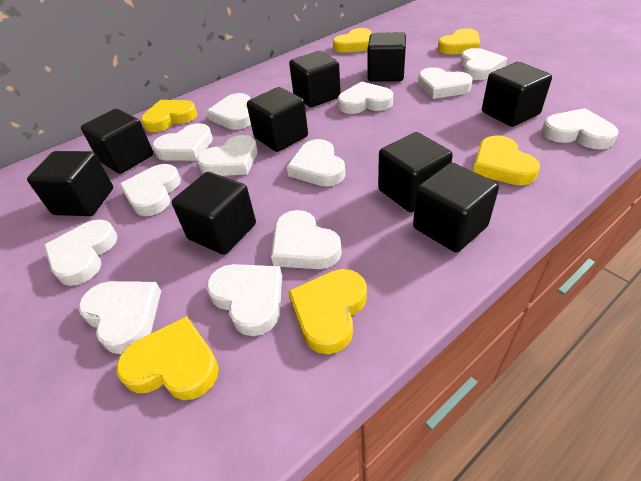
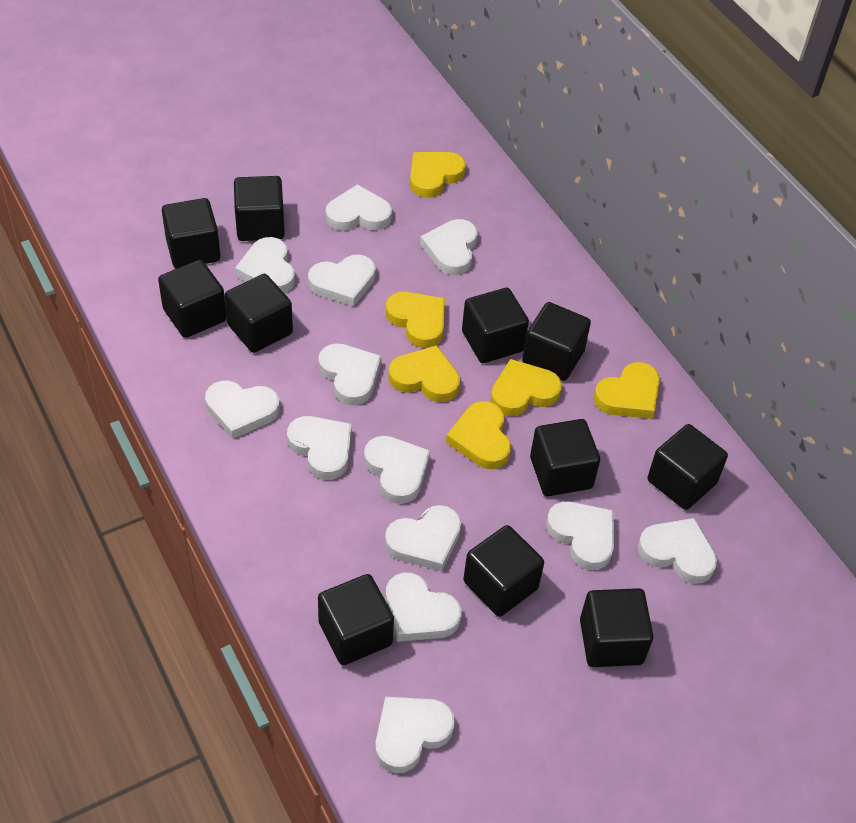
black cube: 9 -> 11

